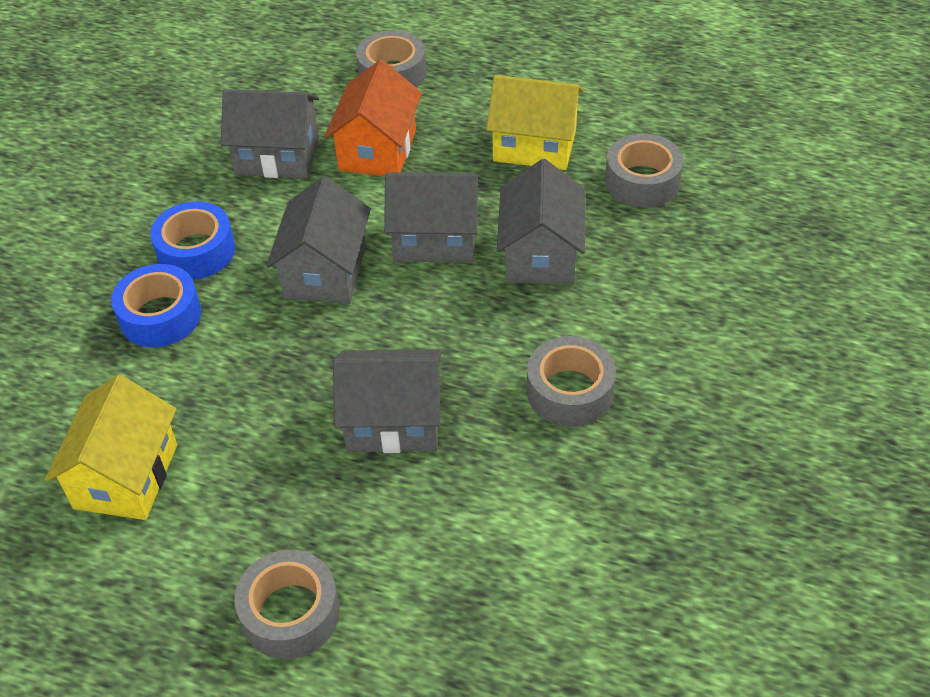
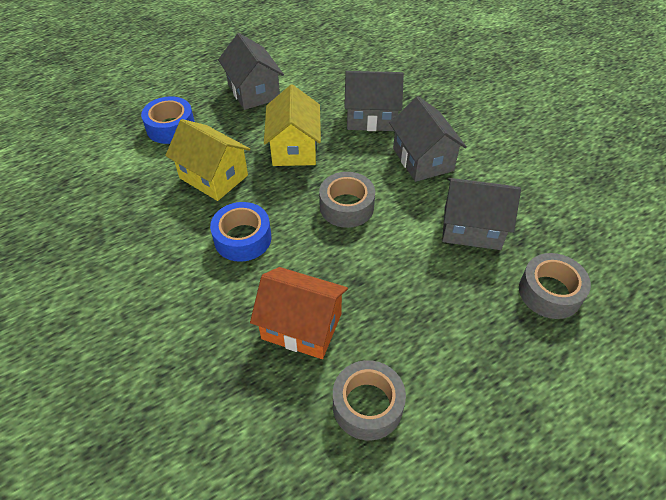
grey house: 5 -> 4
grey tape: 4 -> 3

